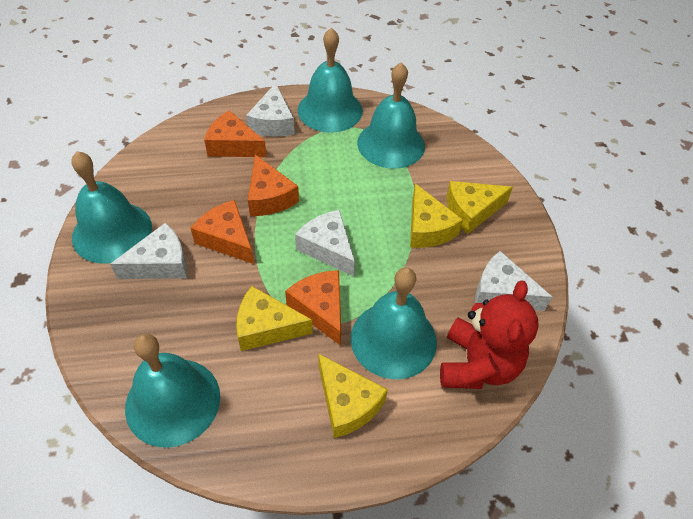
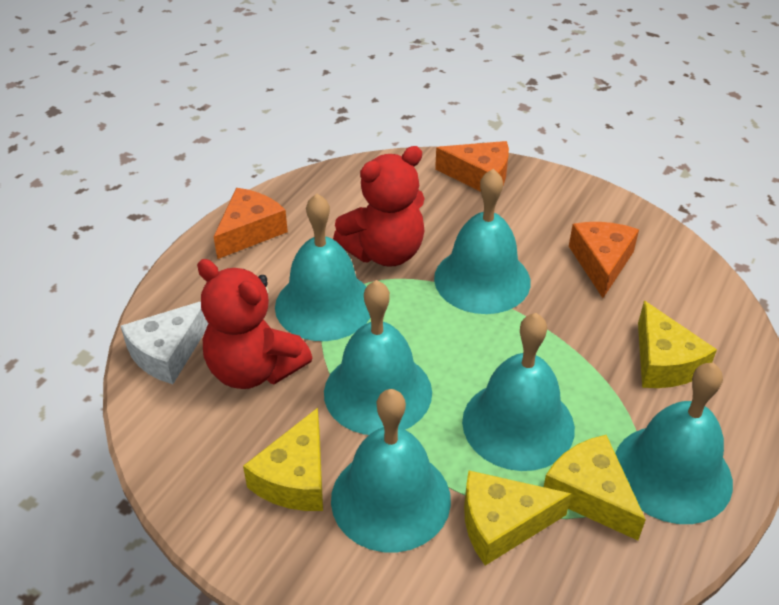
orange cheese: 4 -> 3
red teddy bear: 1 -> 2
turquoise bell: 5 -> 6
white cheese: 4 -> 1

